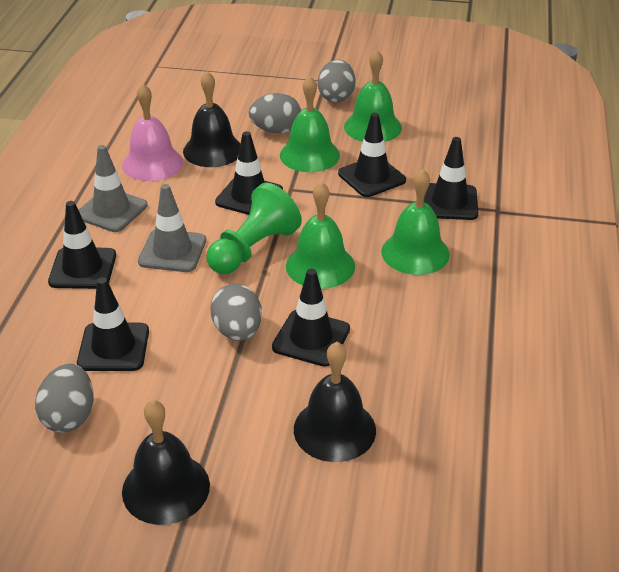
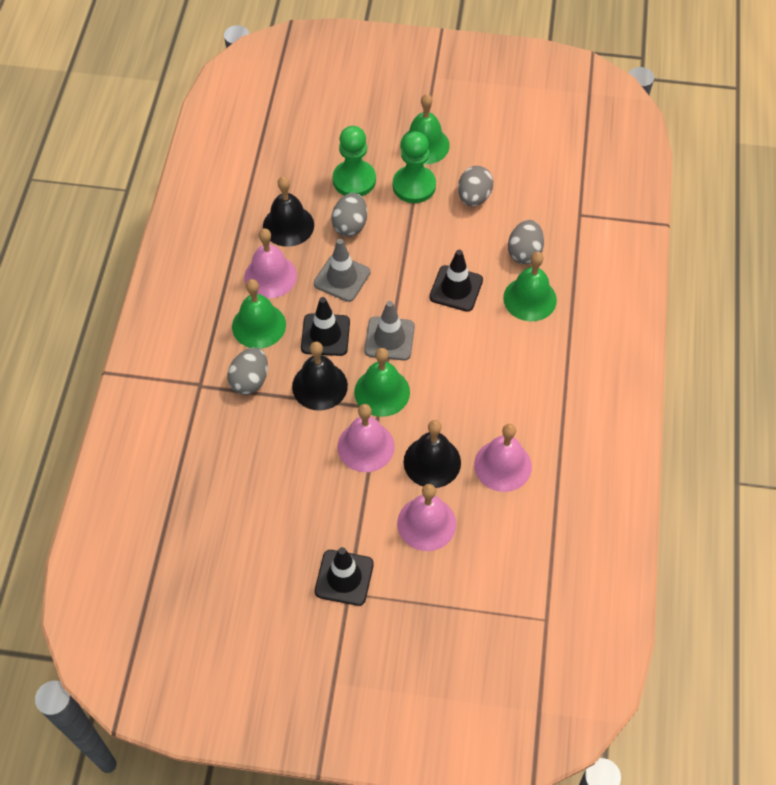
black traffic cone: 6 -> 3
green pawn: 1 -> 2
pink bell: 1 -> 4

